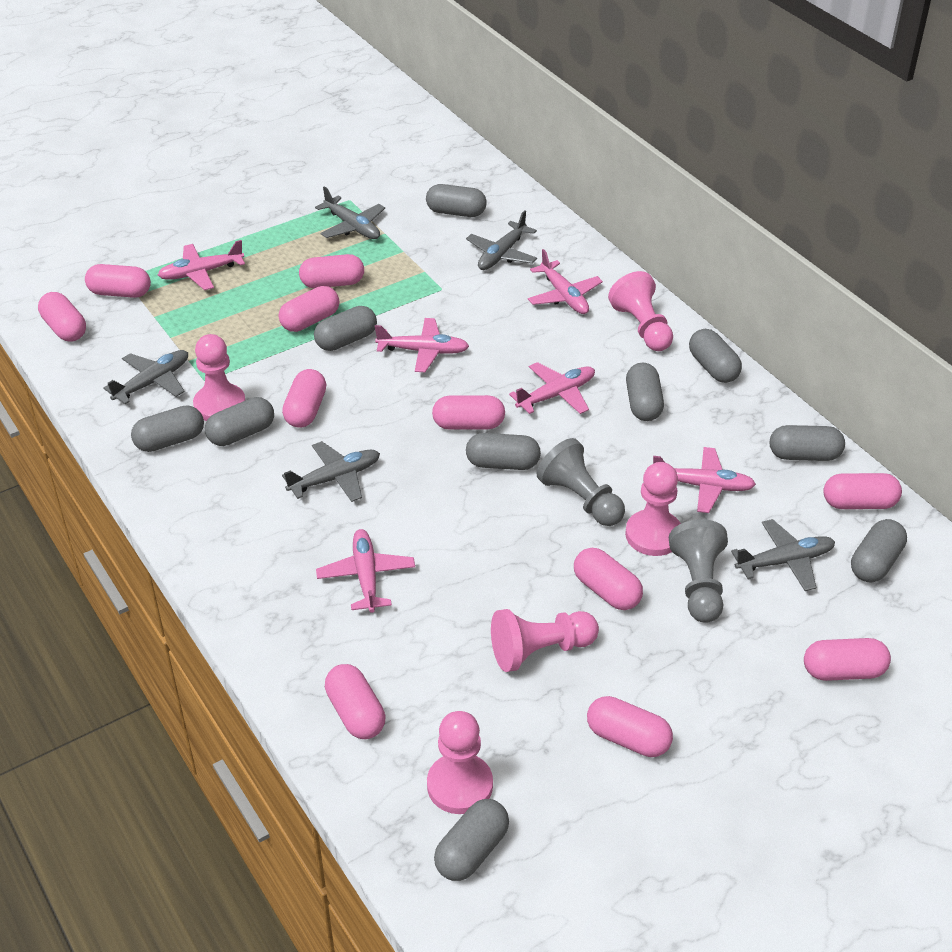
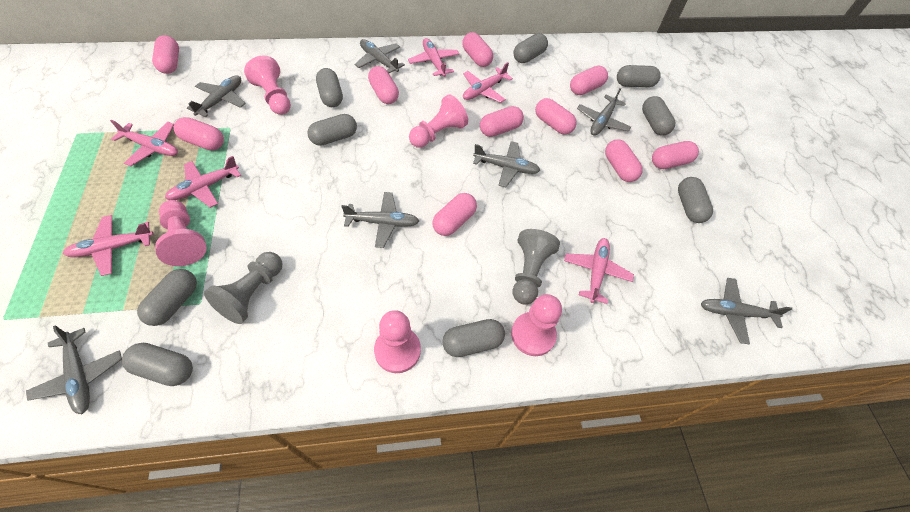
grey capsule: 10 -> 9
grey plane: 5 -> 7
pink capsule: 11 -> 10

